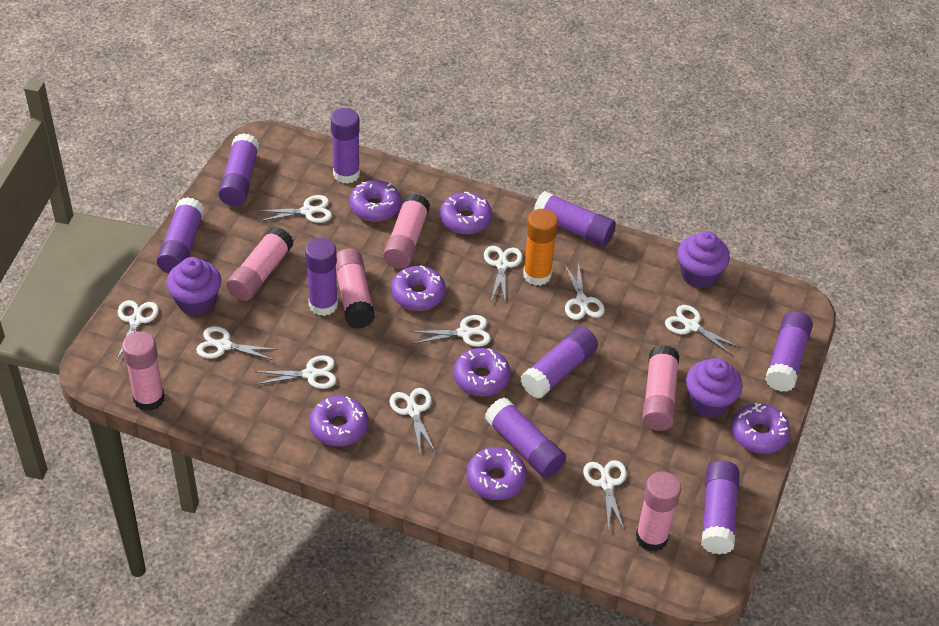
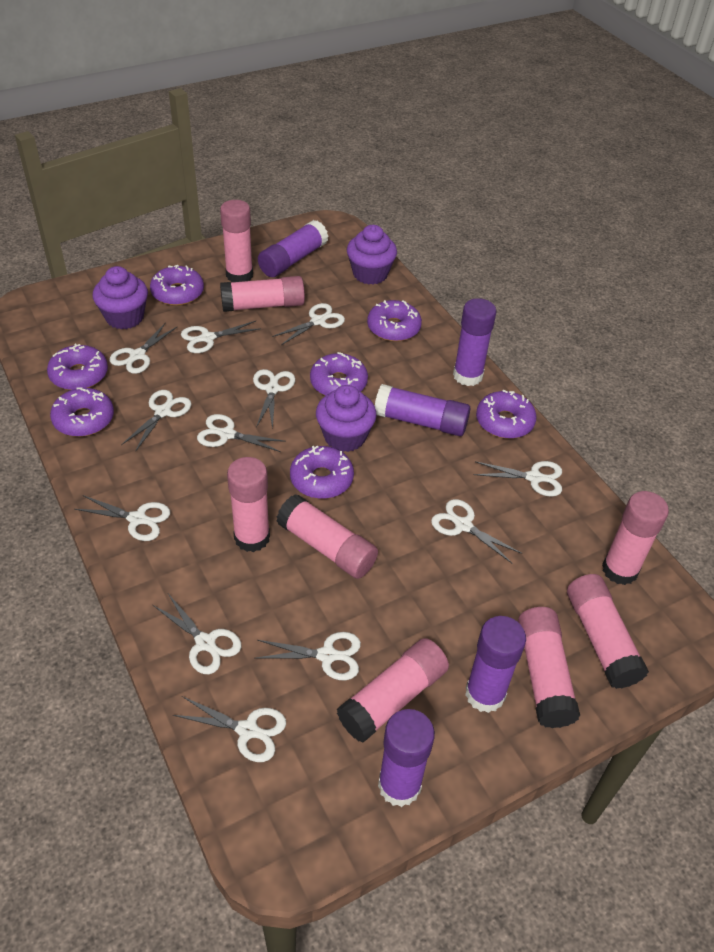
orange glue stick: 1 -> 0
pink glue stick: 6 -> 8
purple glue stick: 9 -> 5
white scissors: 10 -> 12

